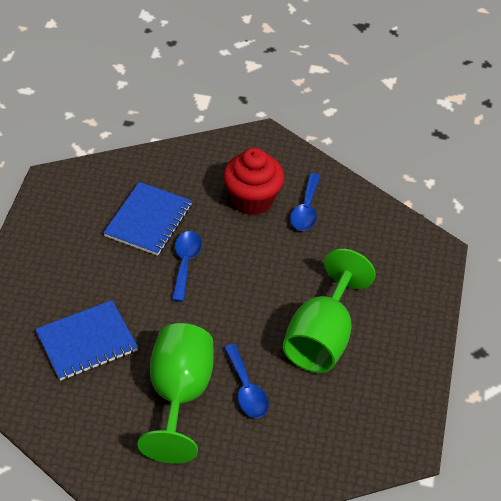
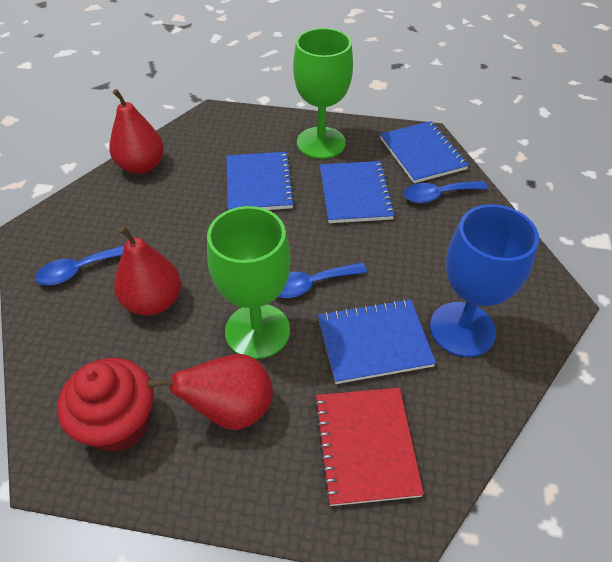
blue goblet: 0 -> 1
blue notebook: 2 -> 4
red notebook: 0 -> 1
red pear: 0 -> 3

